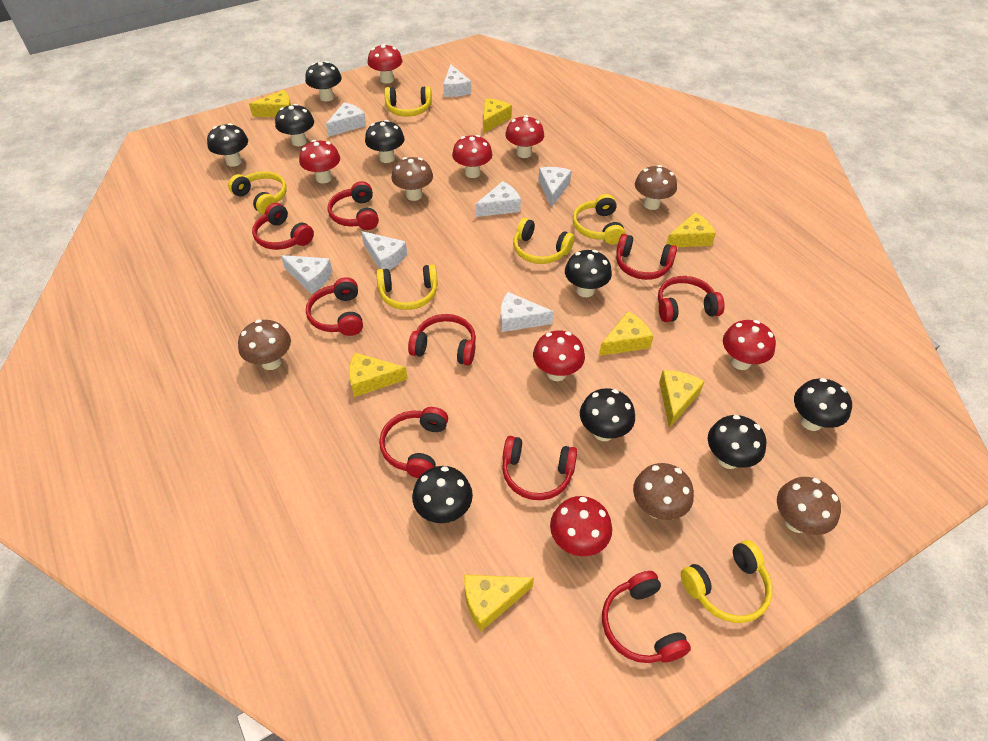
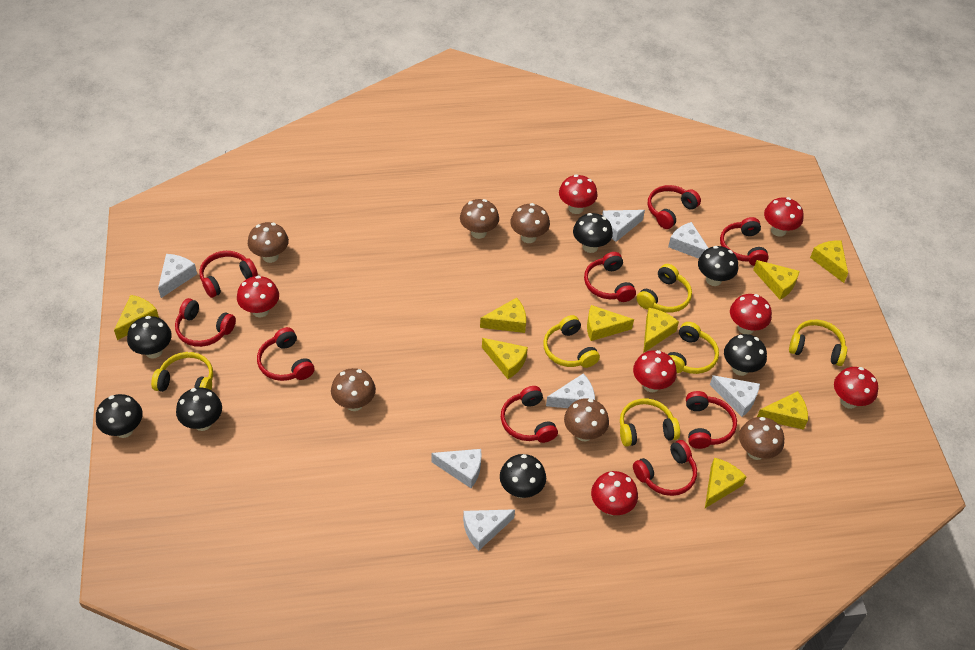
black mushroom: 9 -> 7
brown mushroom: 5 -> 6
yellow cheese: 7 -> 9

